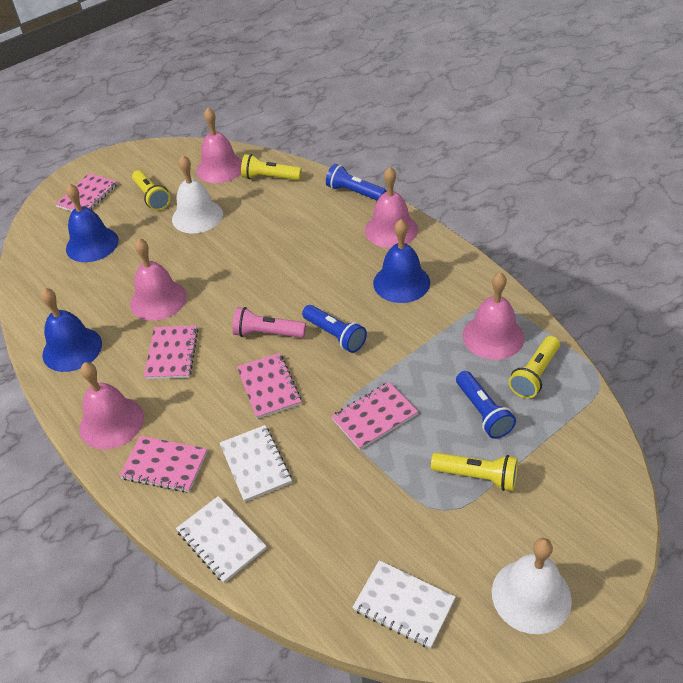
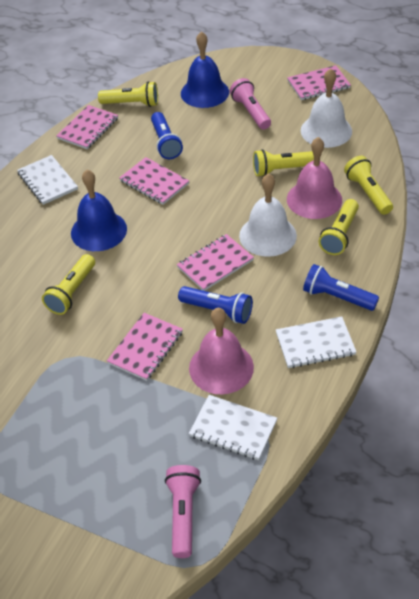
blue bell: 3 -> 2
pink bell: 5 -> 2
pink flashlight: 1 -> 2
yellow flashlight: 4 -> 5

